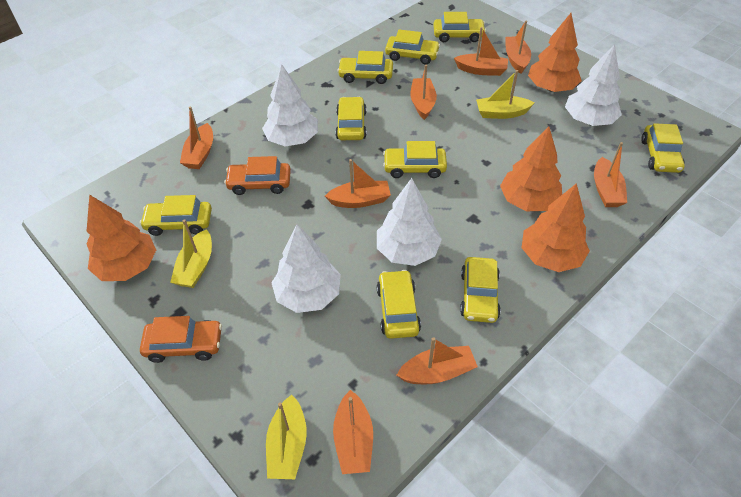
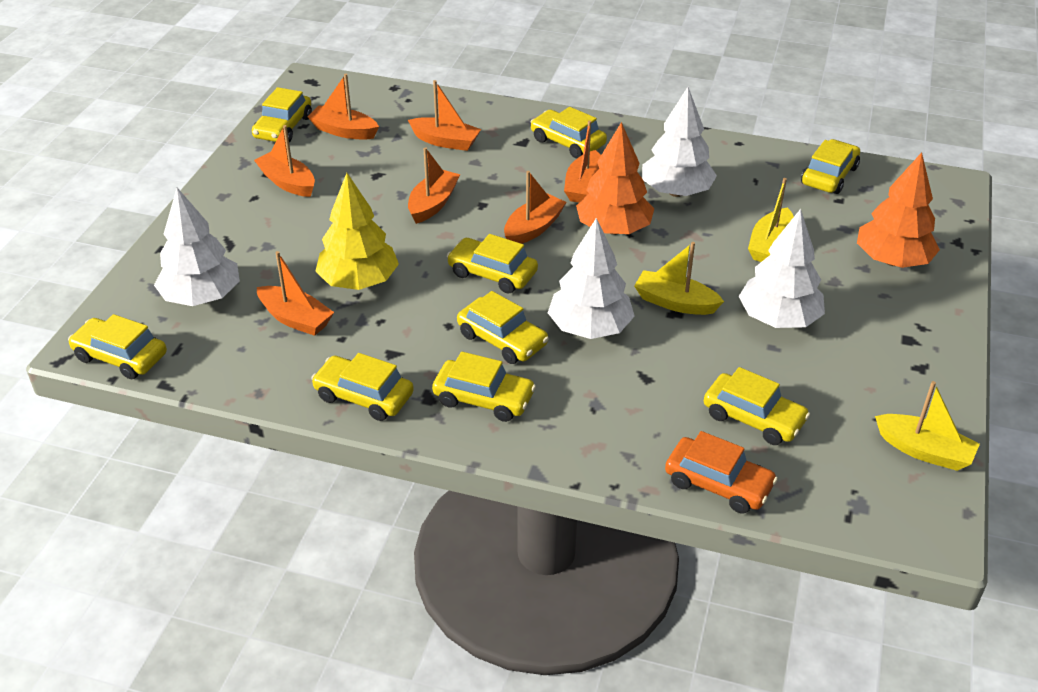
orange boat: 8 -> 7
orange car: 2 -> 1
orange tree: 4 -> 2
yellow tree: 0 -> 1

